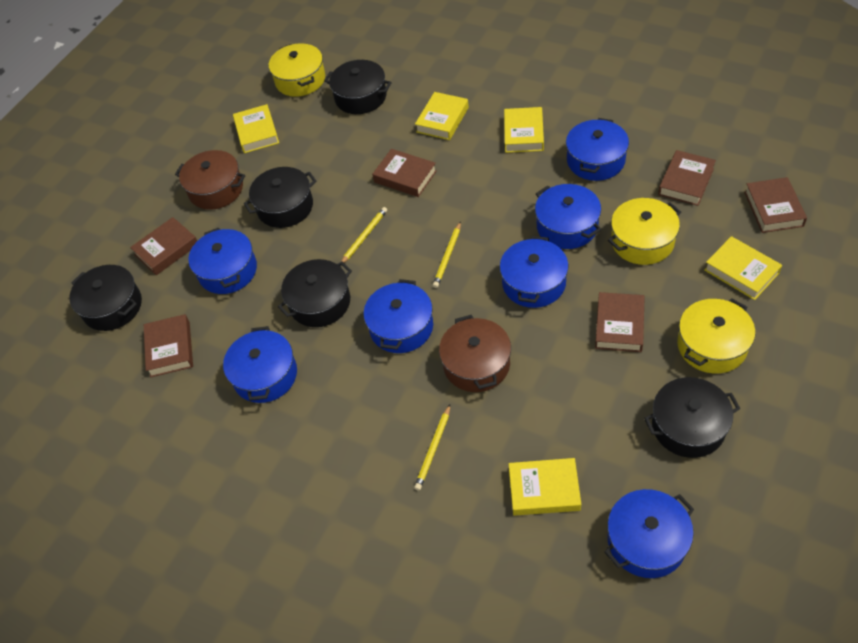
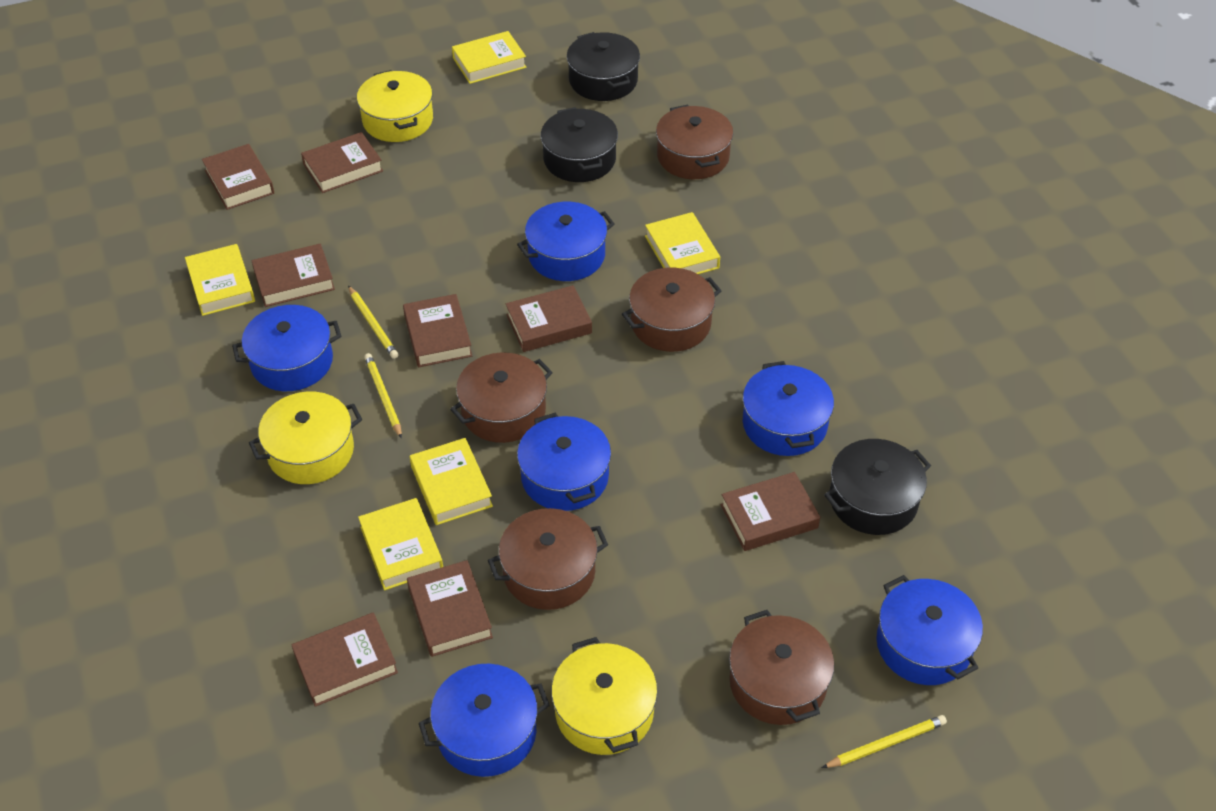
black pot: 5 -> 3
blue pot: 7 -> 6
brown book: 6 -> 8
brown pot: 2 -> 5

